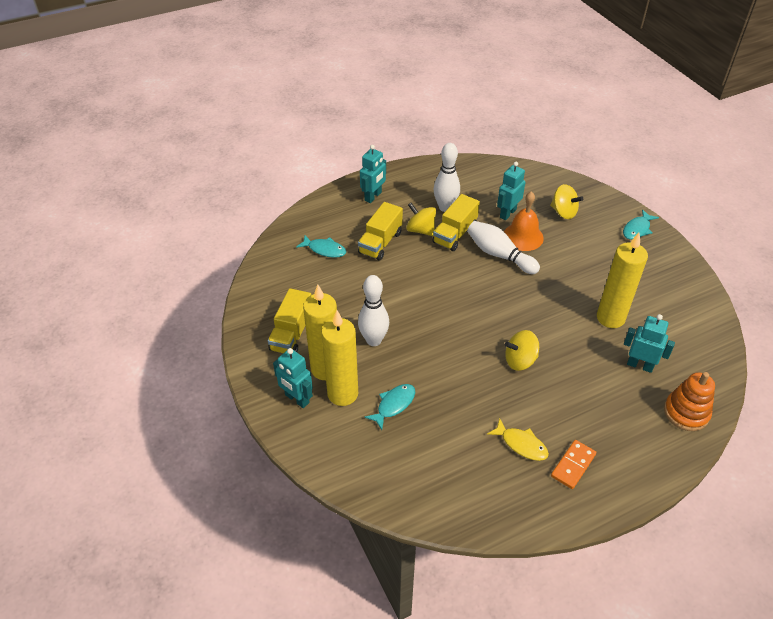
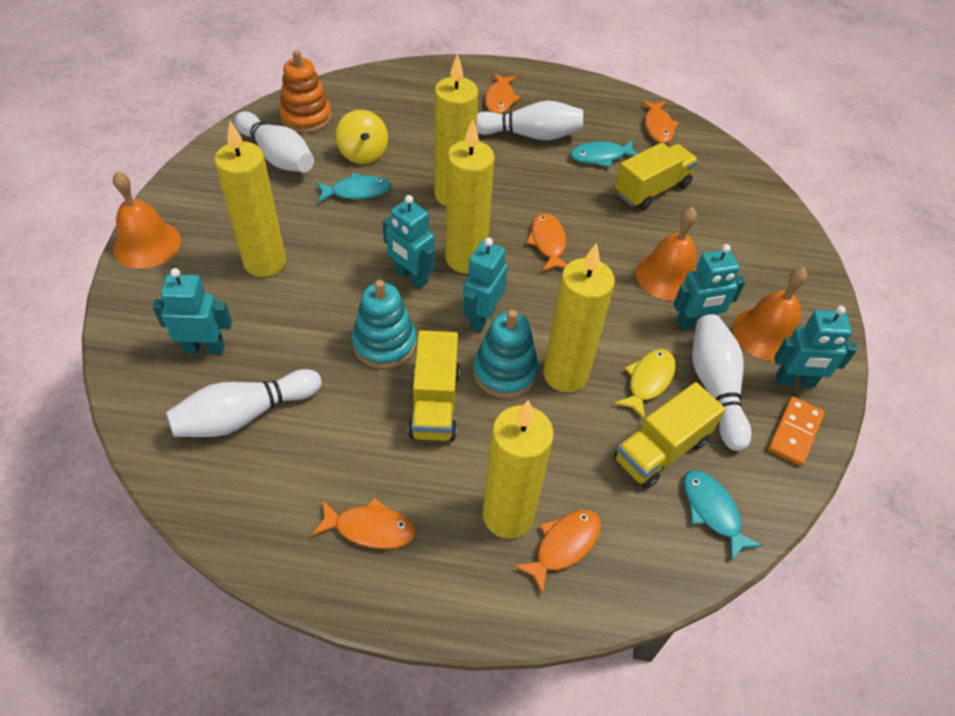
orange bell: 1 -> 3
orange fish: 0 -> 5
turquoise robot: 4 -> 5
turquoise stacking toy: 0 -> 2
white bowling pin: 3 -> 4
yellow candle: 3 -> 5
yellow spinning top: 3 -> 1

